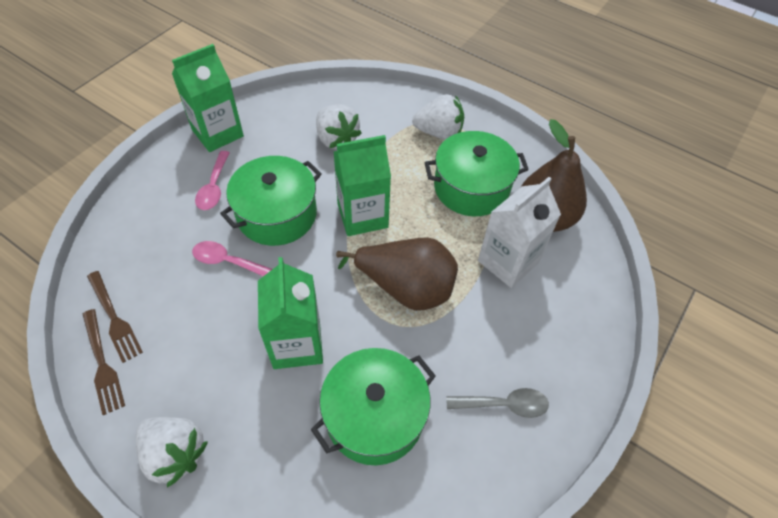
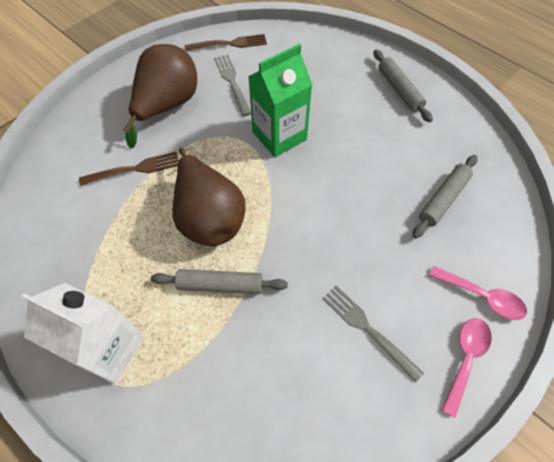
green carton: 3 -> 1
green pot: 3 -> 0
grey fork: 0 -> 2
grey rolling pin: 0 -> 3
grey spoon: 1 -> 0
white strawberry: 3 -> 0

